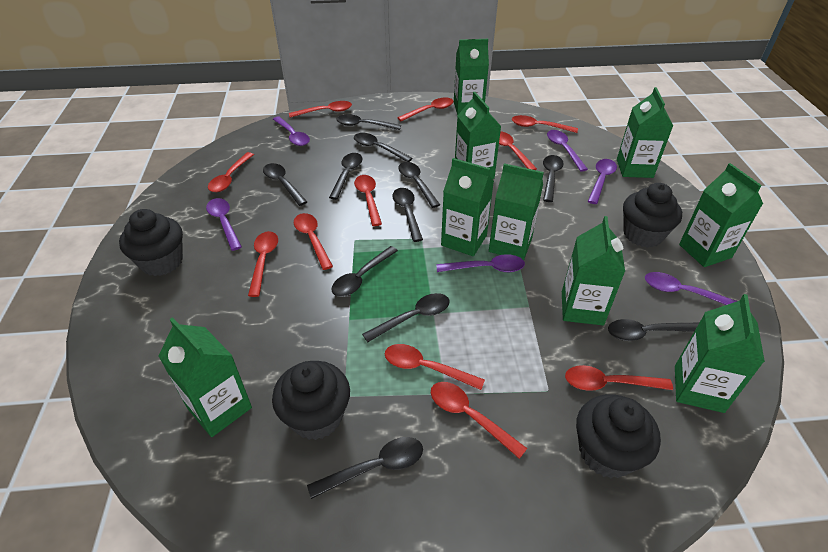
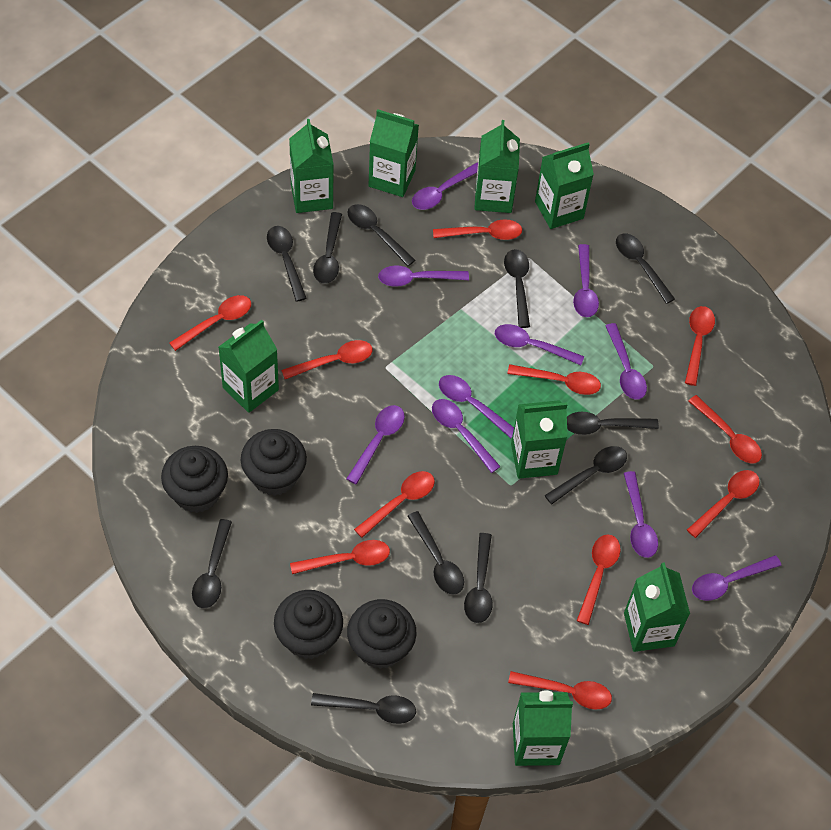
green carton: 9 -> 8
purple spoon: 6 -> 10

